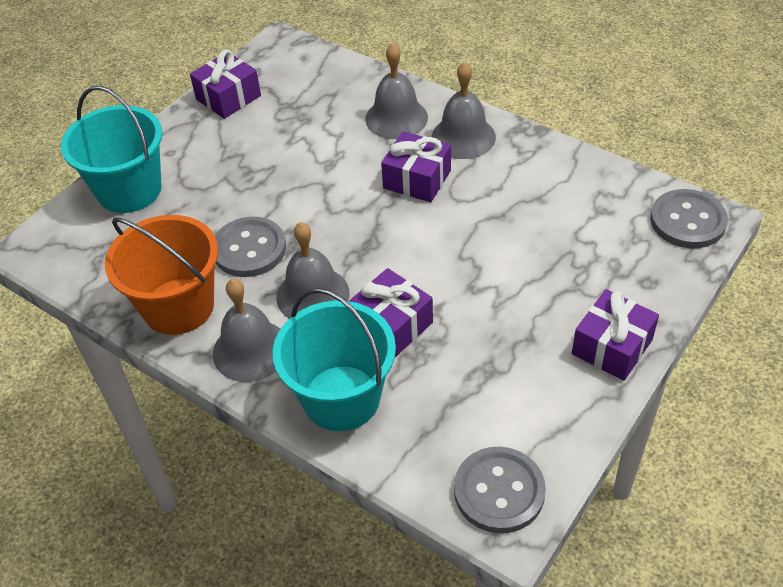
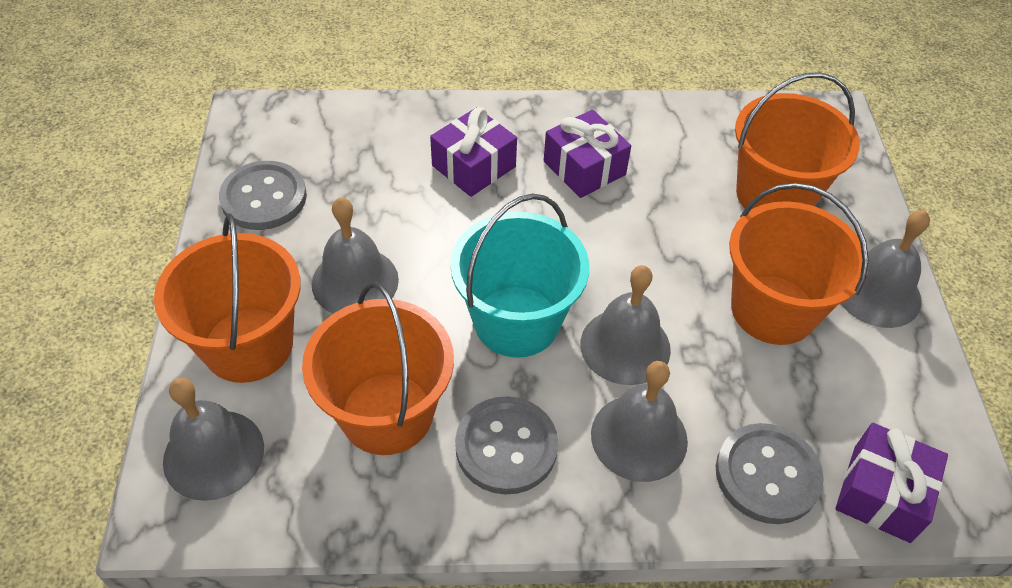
grey bell: 4 -> 5
orange bucket: 1 -> 4
purple gift: 4 -> 3
turquoise bucket: 2 -> 1

